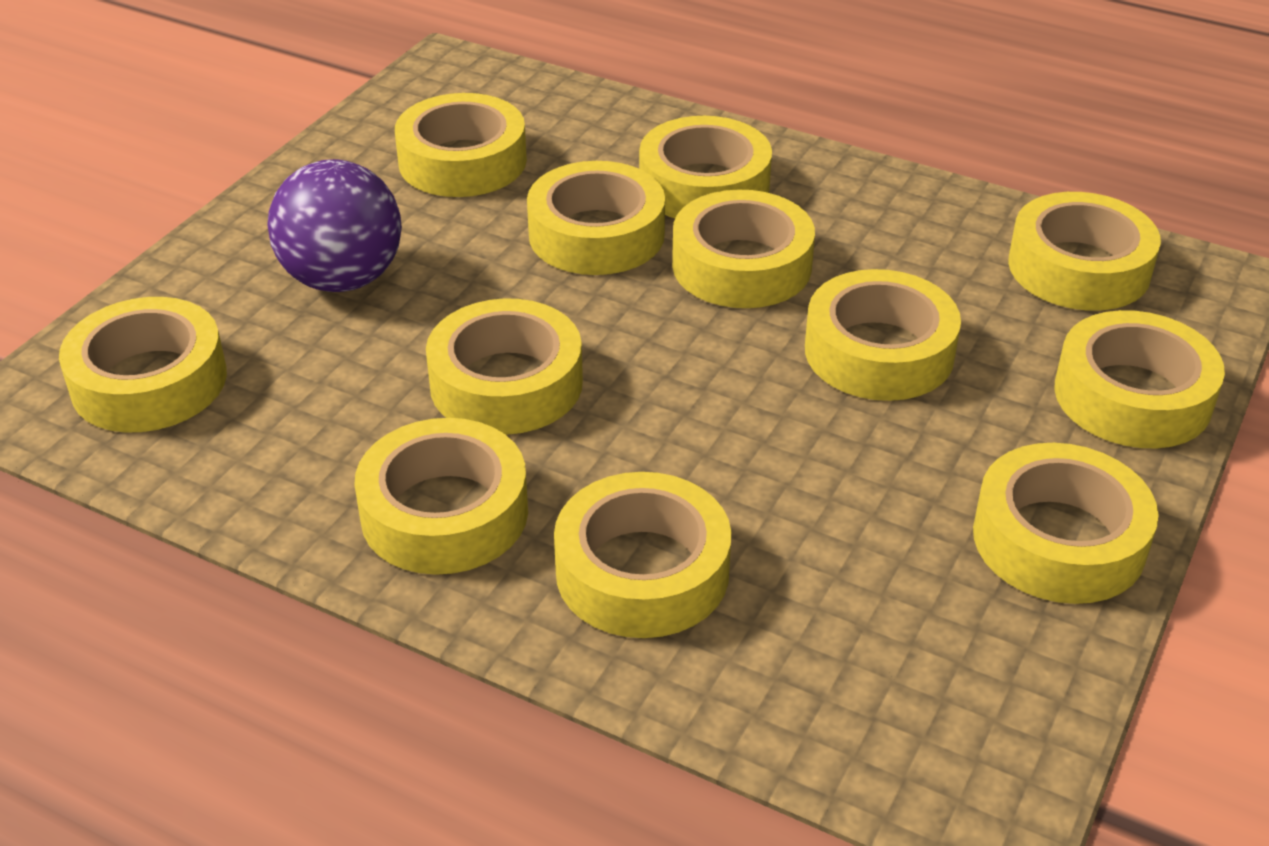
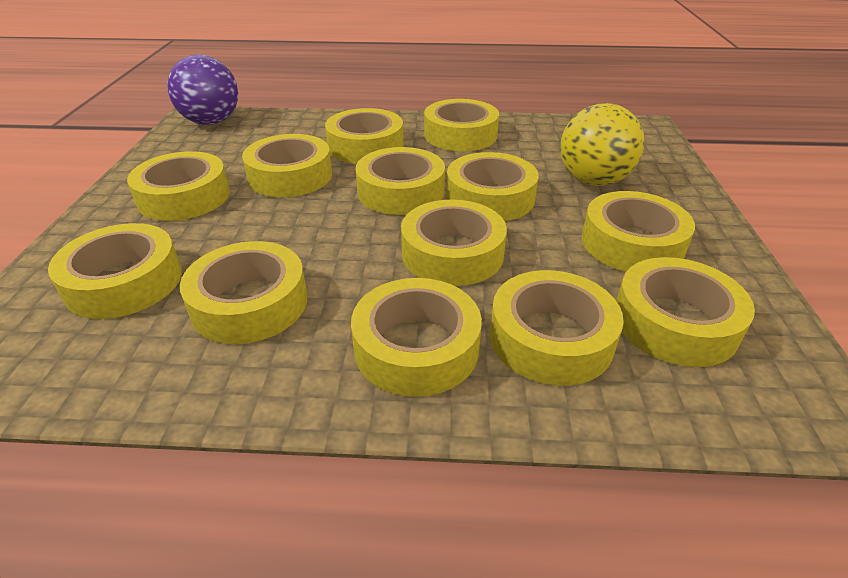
yellow ball: 0 -> 1
yellow tape: 12 -> 13

